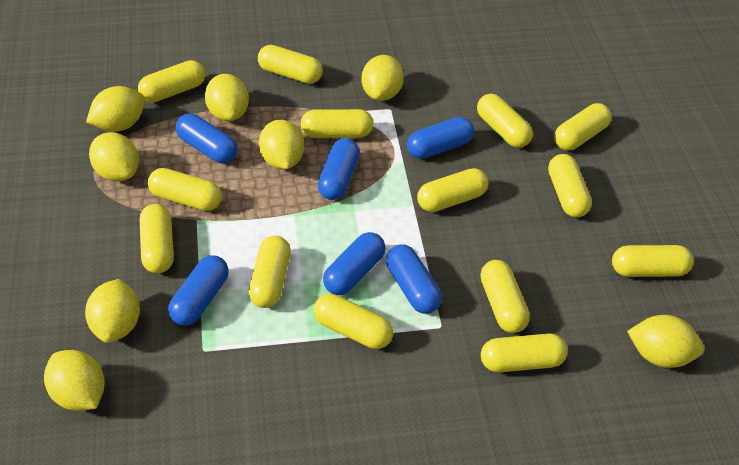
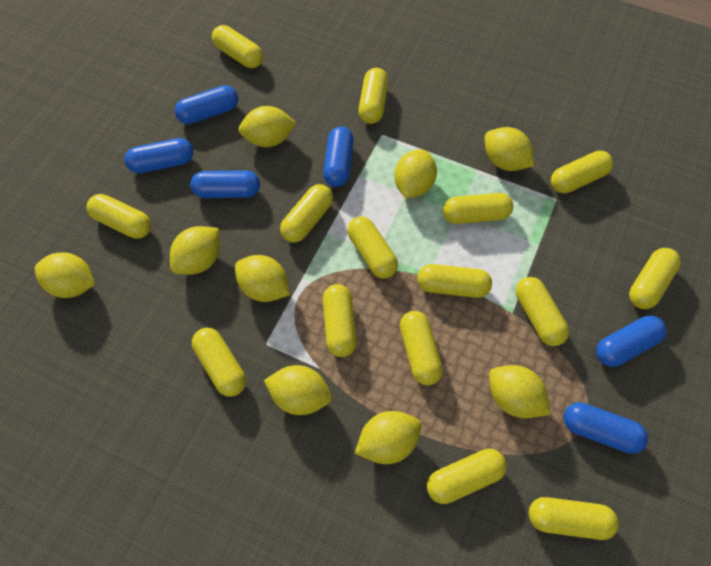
yellow capsule: 14 -> 15
yellow lemon: 8 -> 9

